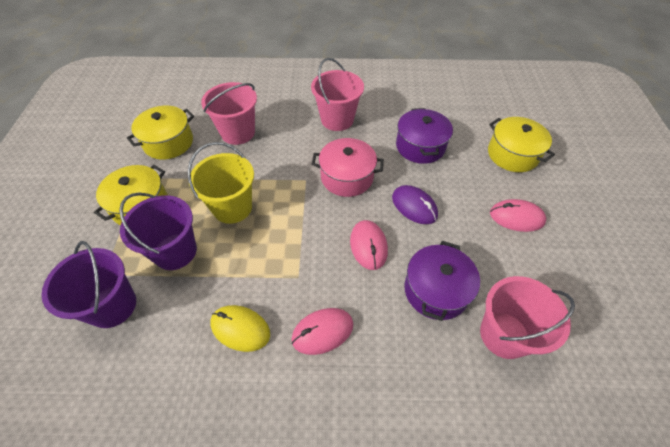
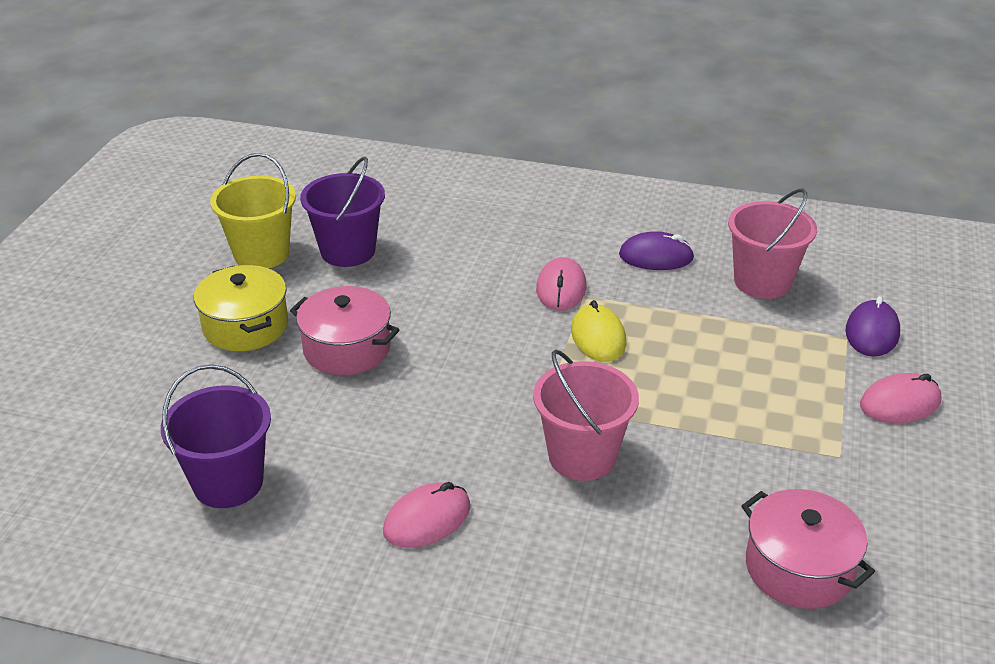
pink bucket: 3 -> 2
pink pot: 1 -> 2
purple mouse: 1 -> 2
purple pot: 2 -> 0
yellow pot: 3 -> 1

